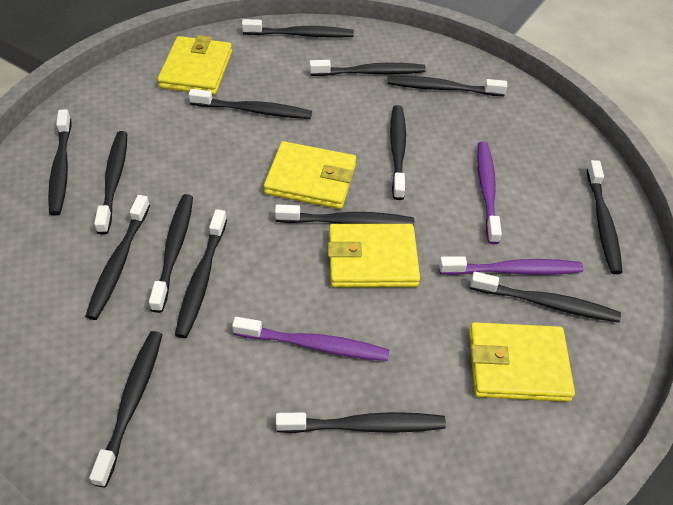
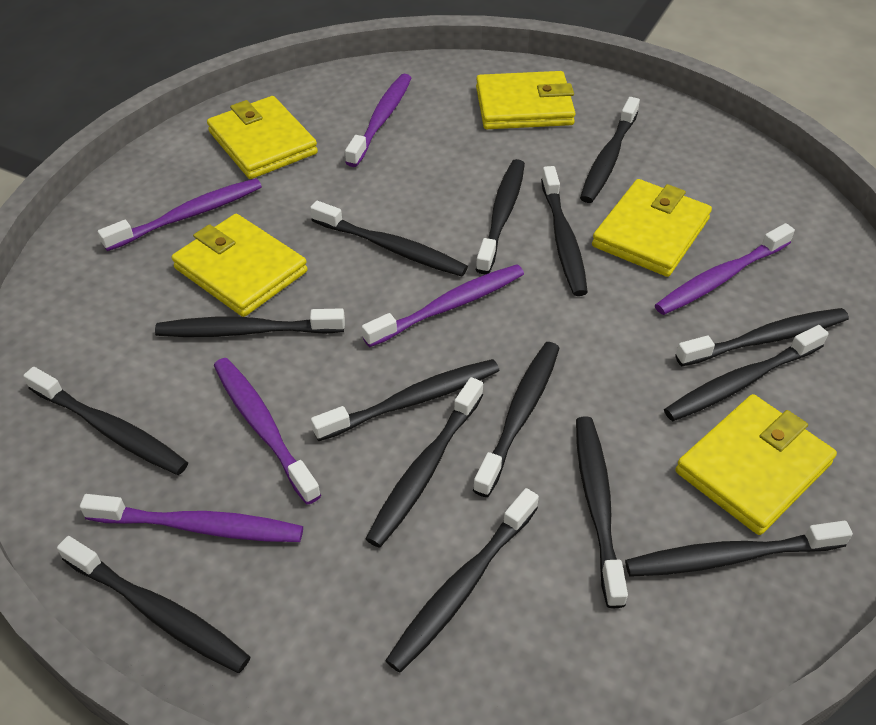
purple toothbrush: 3 -> 6
yellow wallet: 4 -> 5

